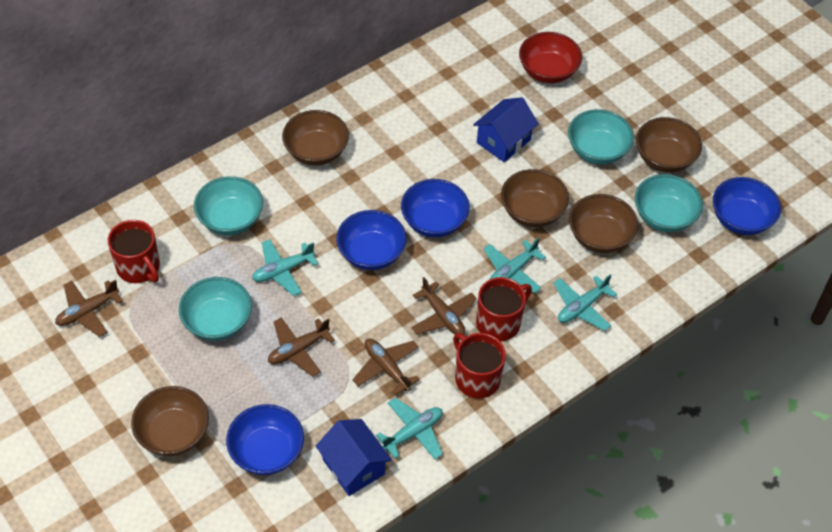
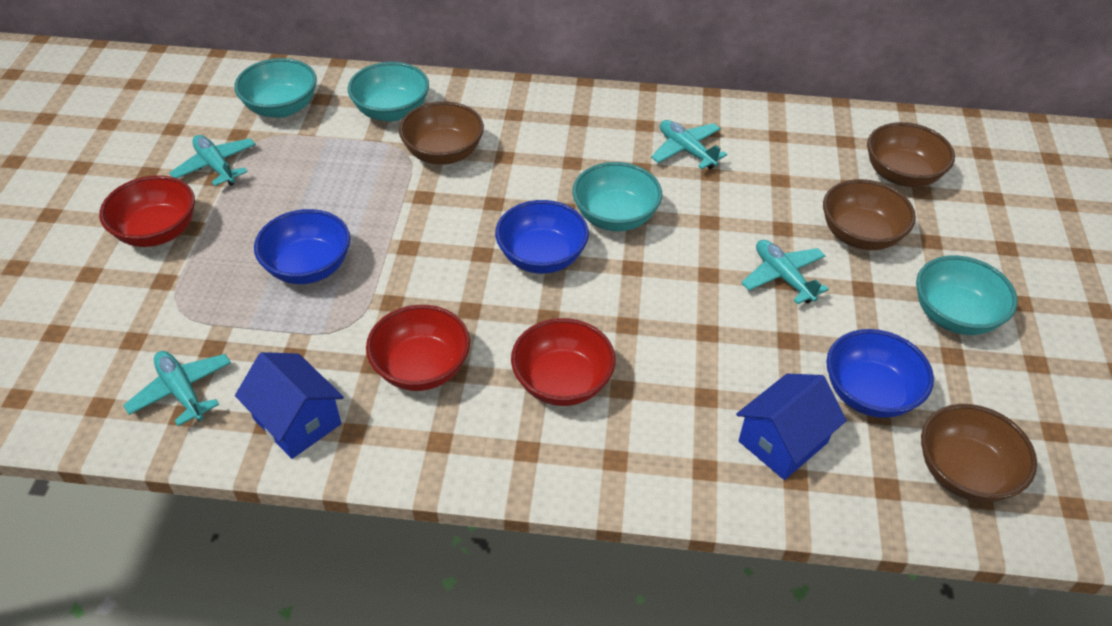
blue bowl: 4 -> 3
brown bowl: 5 -> 4
brown plane: 4 -> 0
red bowl: 1 -> 3
red mug: 3 -> 0

